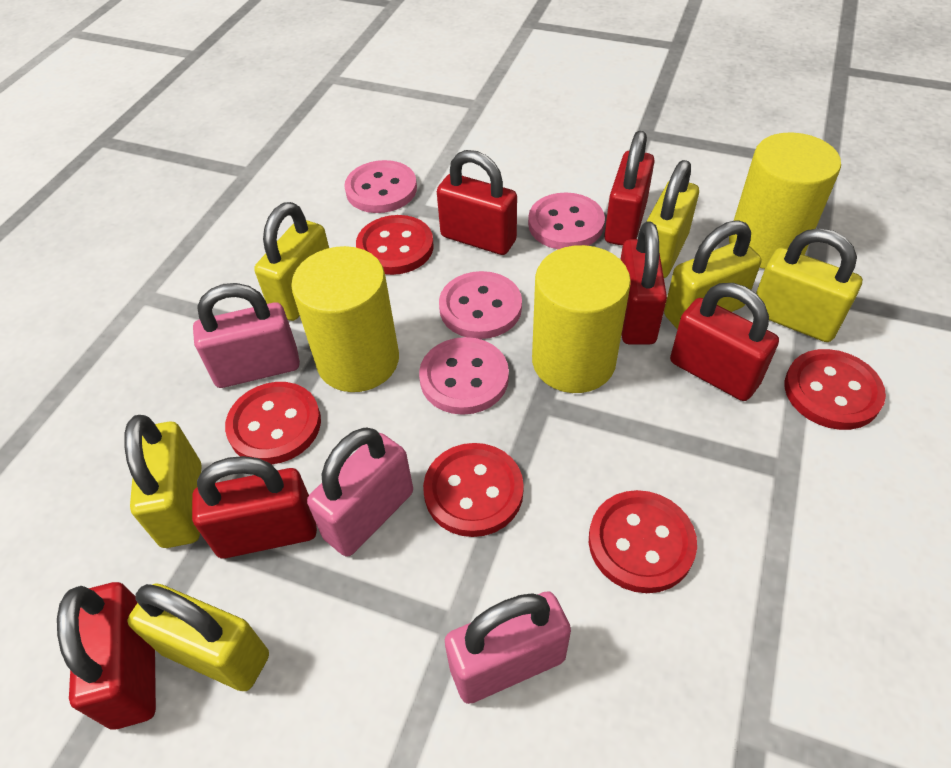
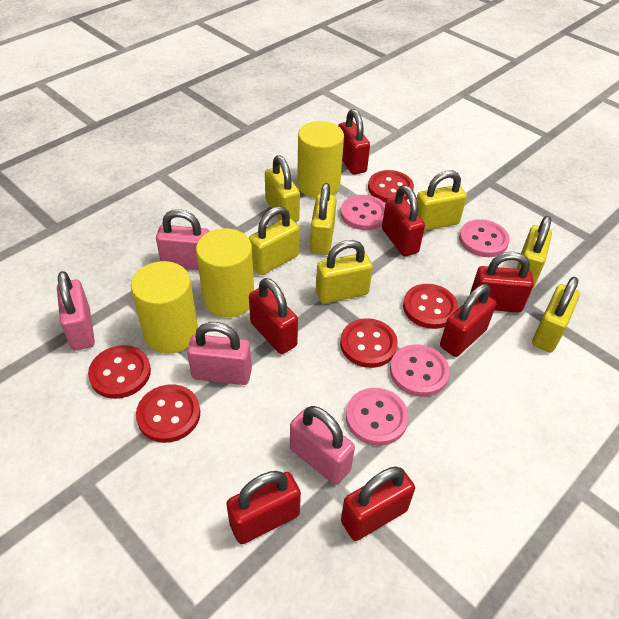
pink padlock: 3 -> 4
red padlock: 6 -> 7
yellow padlock: 6 -> 7

